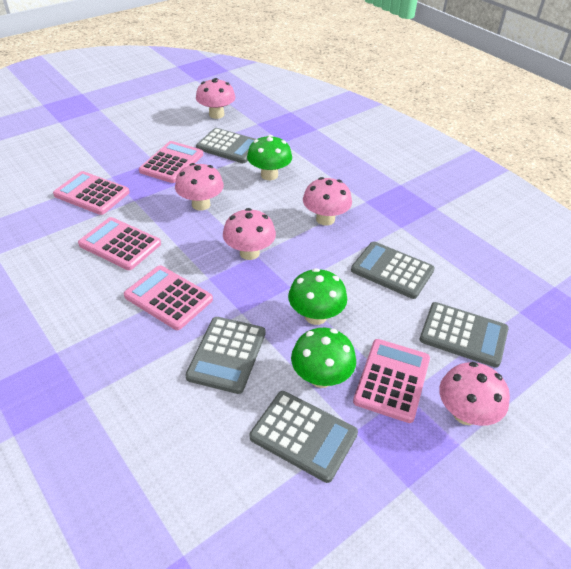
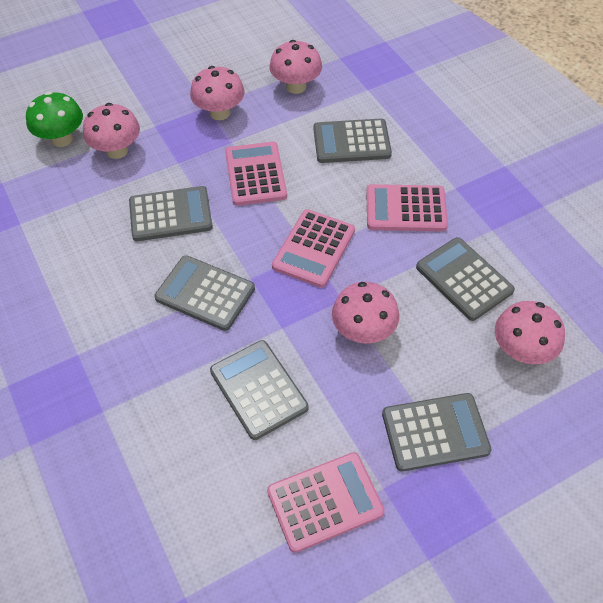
green mushroom: 3 -> 1
grey calculator: 5 -> 6
pink calculator: 5 -> 4

